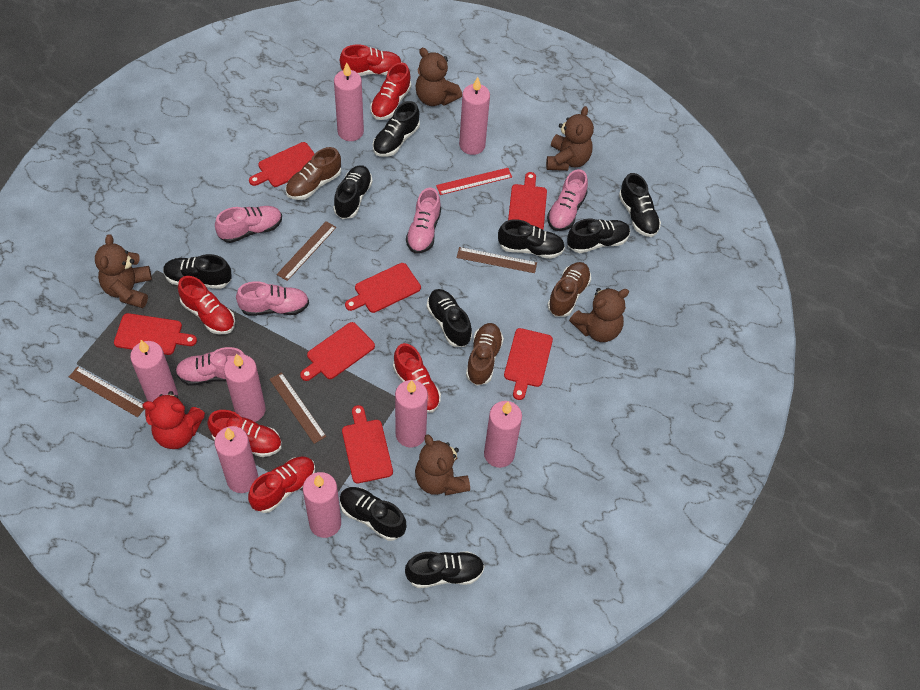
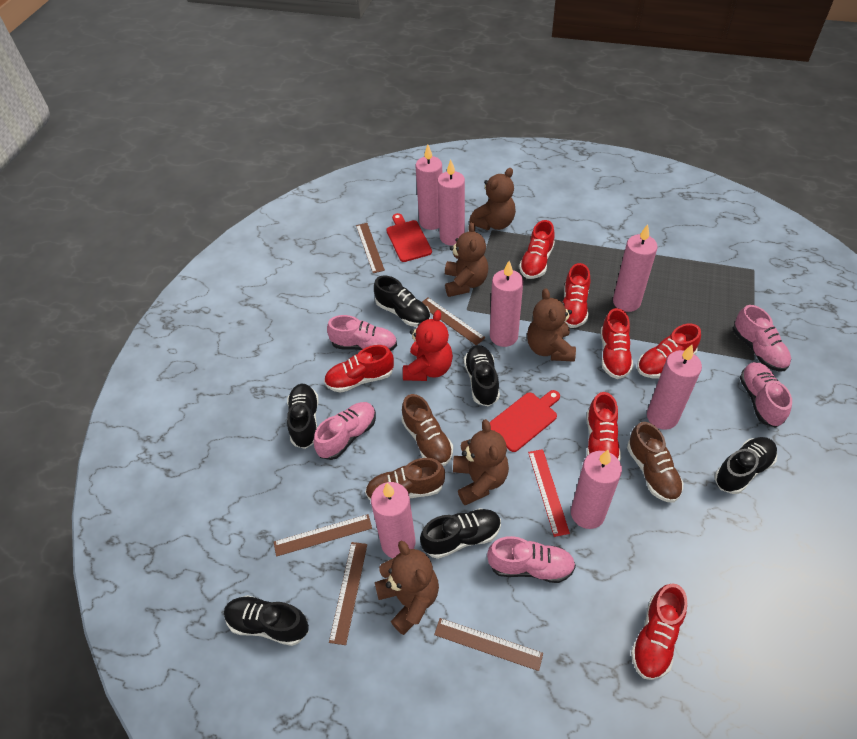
black shoe: 9 -> 6
brown ruler: 4 -> 5
pink candle: 8 -> 7
red cutting board: 7 -> 2
red shoe: 6 -> 7

